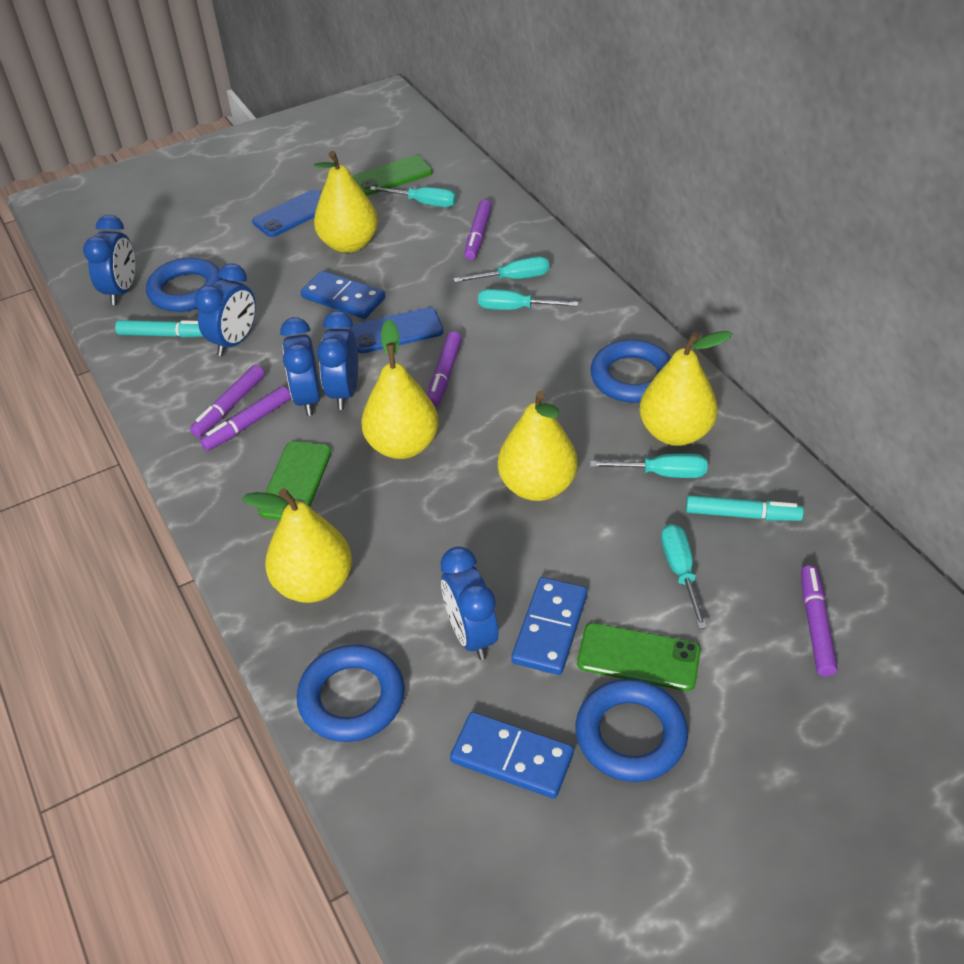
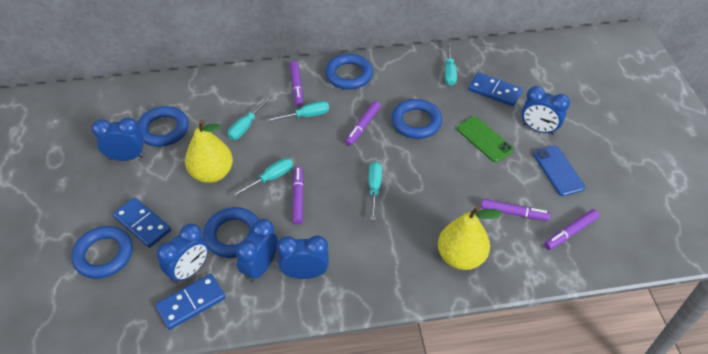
blue phone: 2 -> 1
blue ring: 4 -> 5
green phone: 3 -> 1
turquoise marker: 2 -> 0
yellow pear: 5 -> 2

